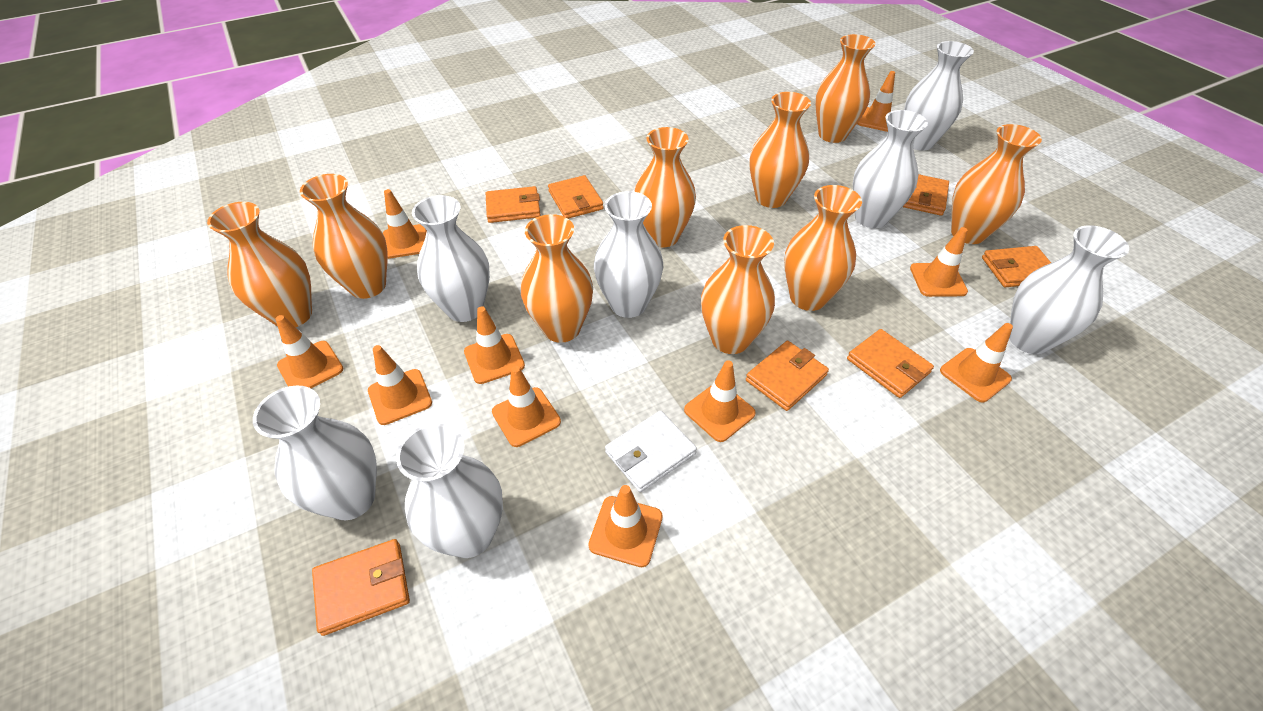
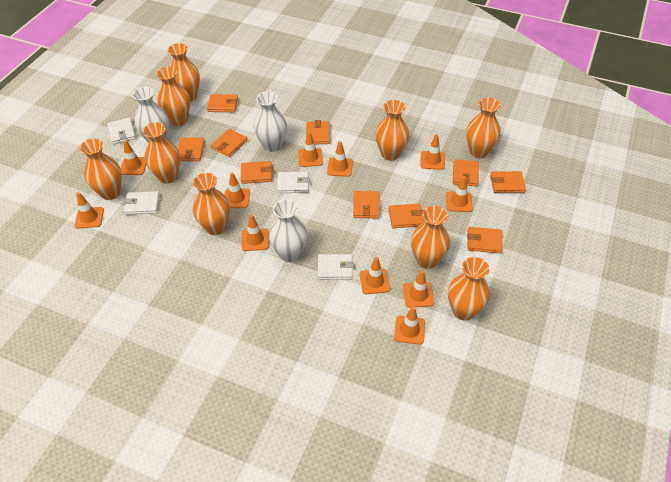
orange traffic cone: 10 -> 11
orange wallet: 7 -> 10
white vase: 7 -> 3
white wallet: 1 -> 4

